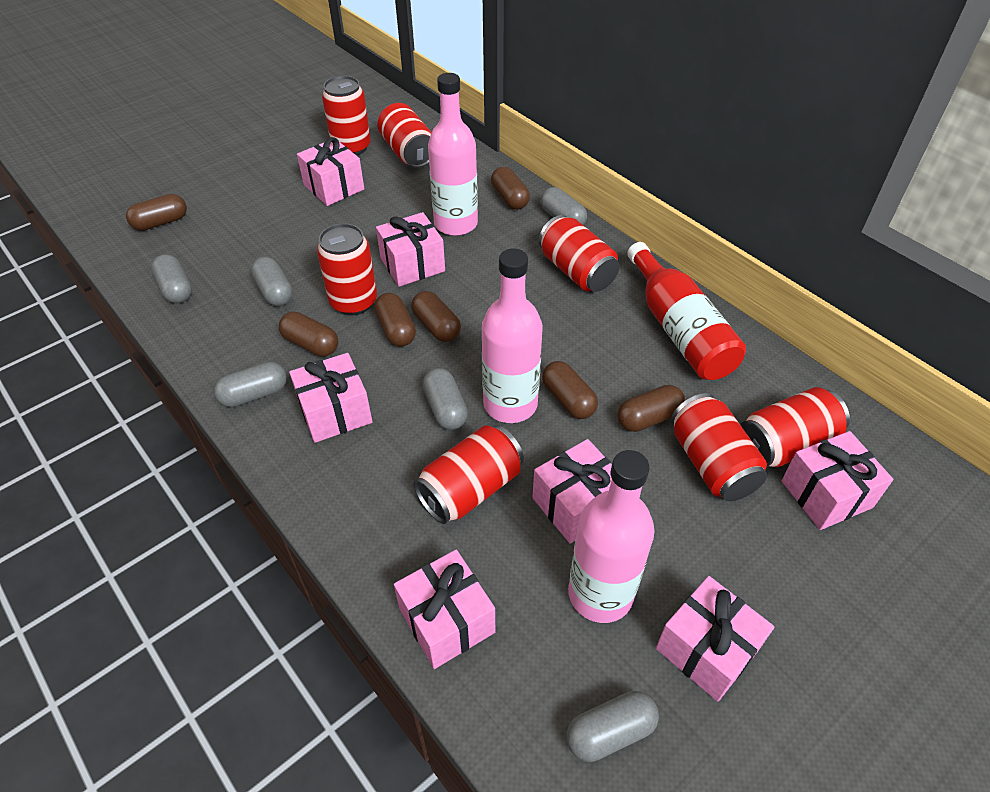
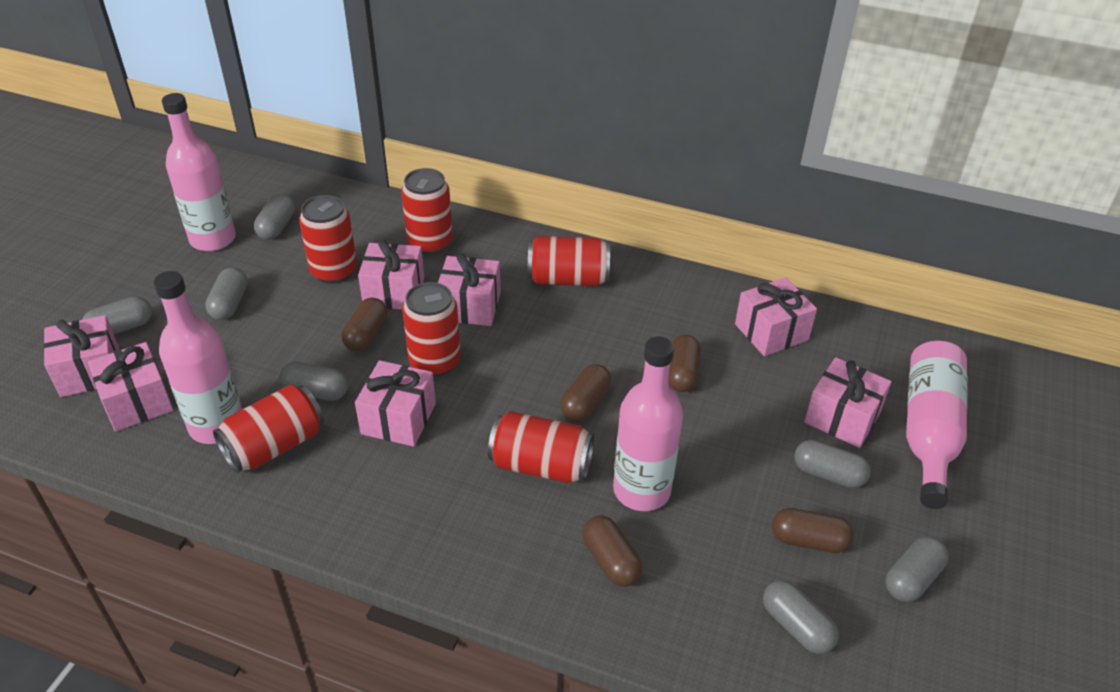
brown capsule: 7 -> 5
grey capsule: 6 -> 7
pink bottle: 3 -> 4
red bottle: 1 -> 0
red can: 7 -> 6

